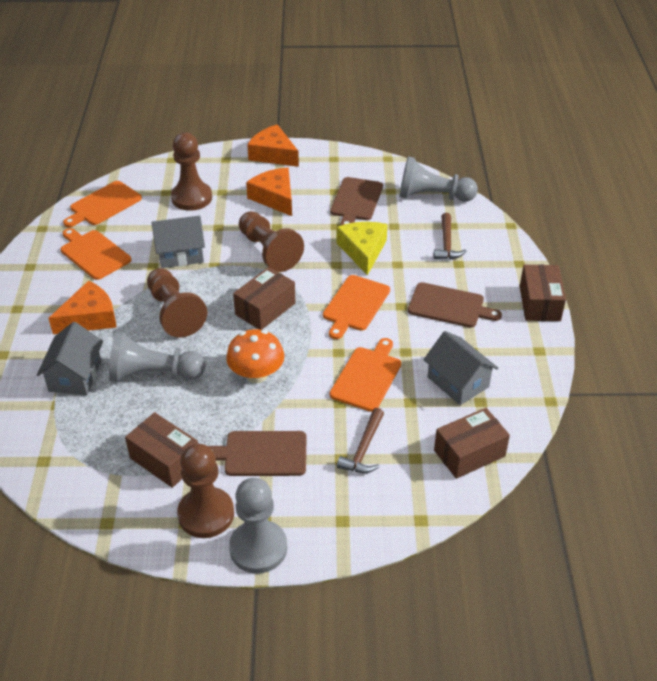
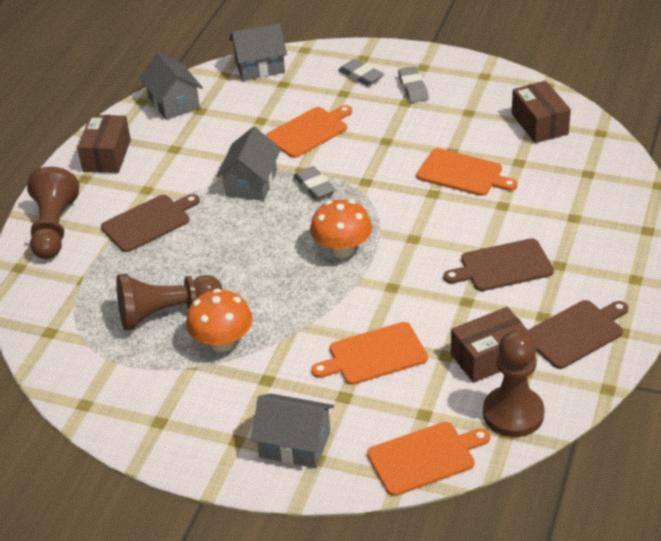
brown box: 4 -> 3
brown hammer: 2 -> 0
brown pawn: 4 -> 3
grey eraser: 0 -> 3
grey house: 3 -> 4
grey pawn: 3 -> 0
orange cheese: 3 -> 0
orange mushroom: 1 -> 2
yellow cheese: 1 -> 0

